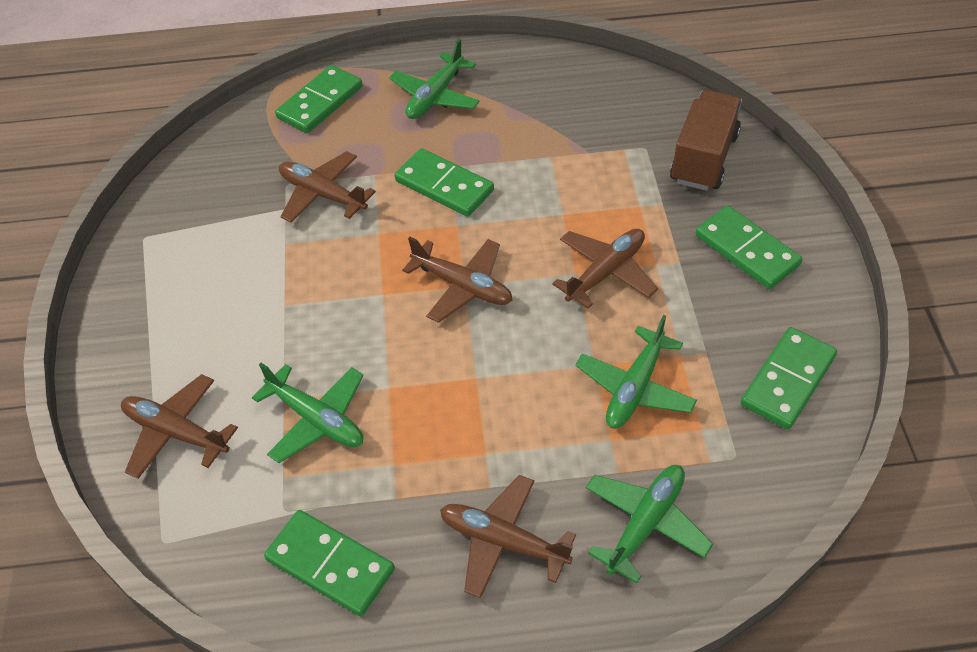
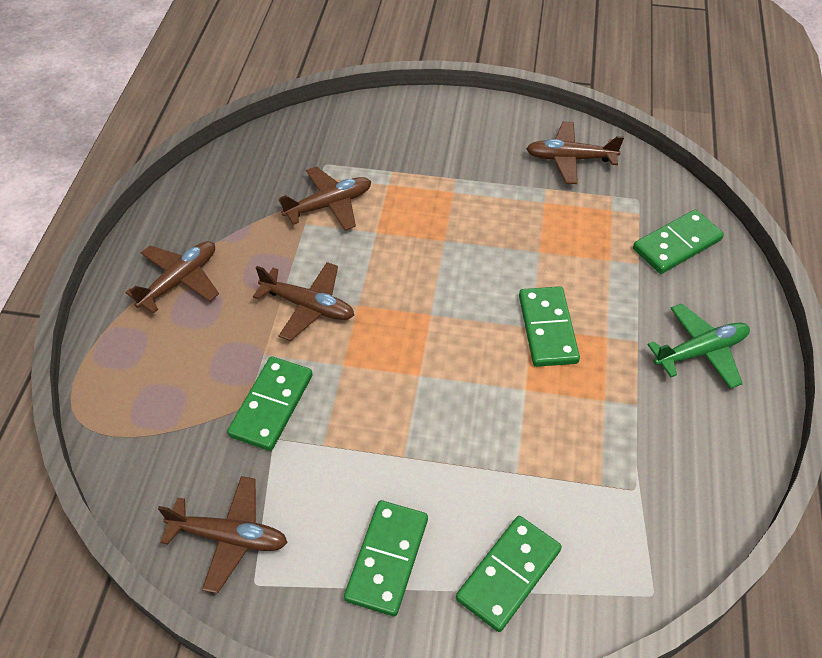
brown truck: 1 -> 0
green plane: 4 -> 1

